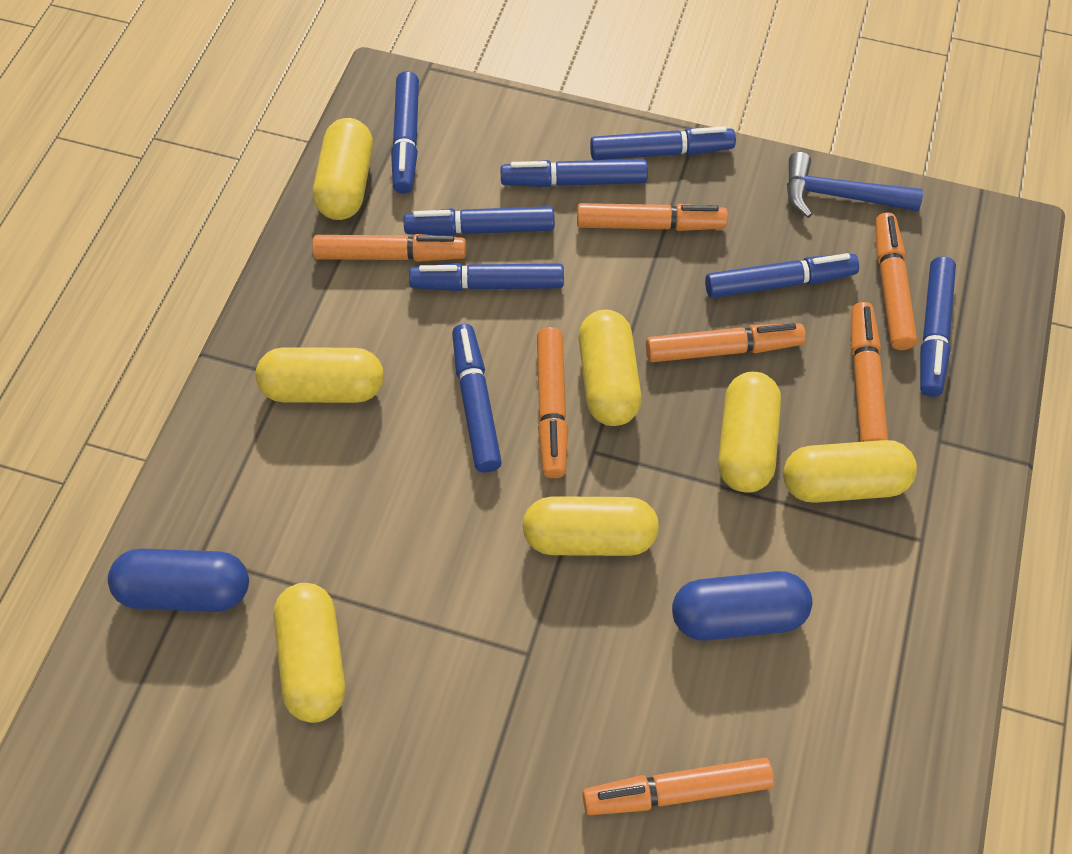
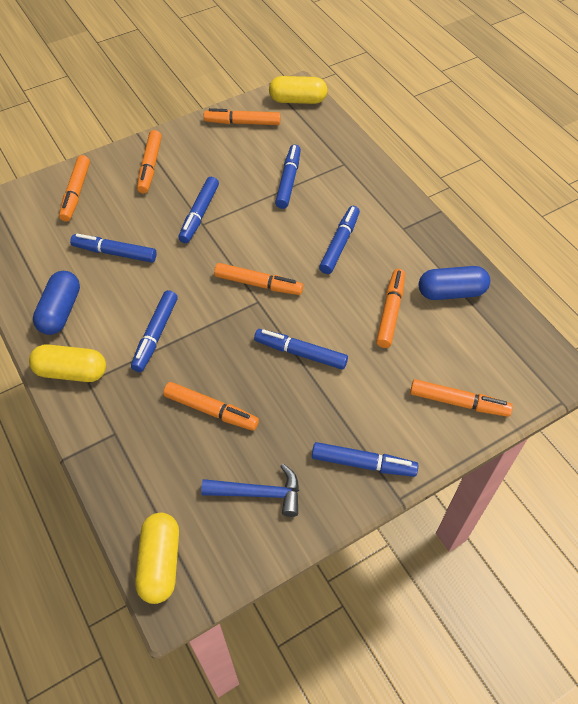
blue marker: 8 -> 7
yellow capsule: 7 -> 3

